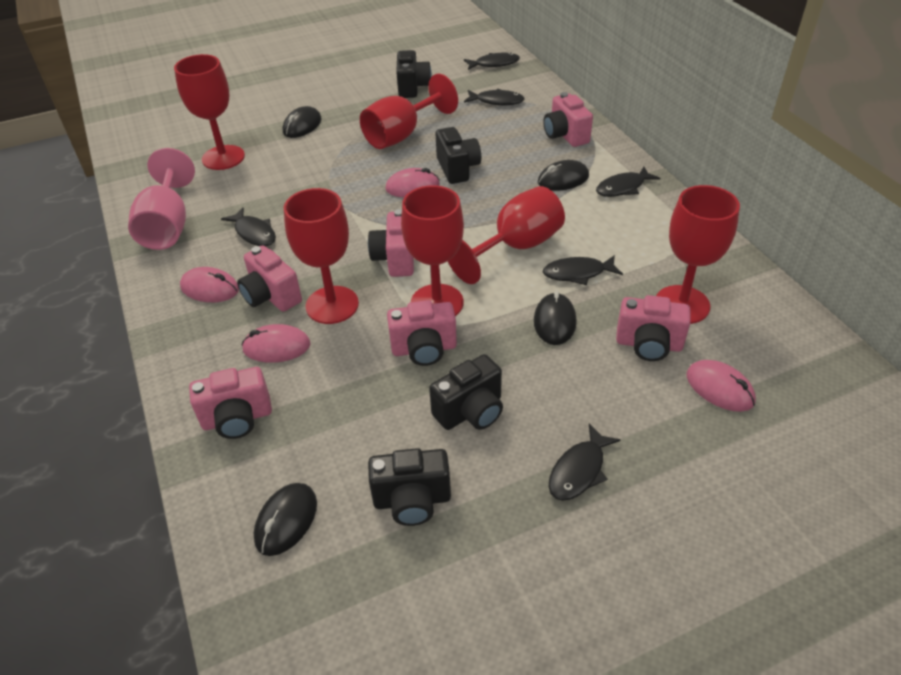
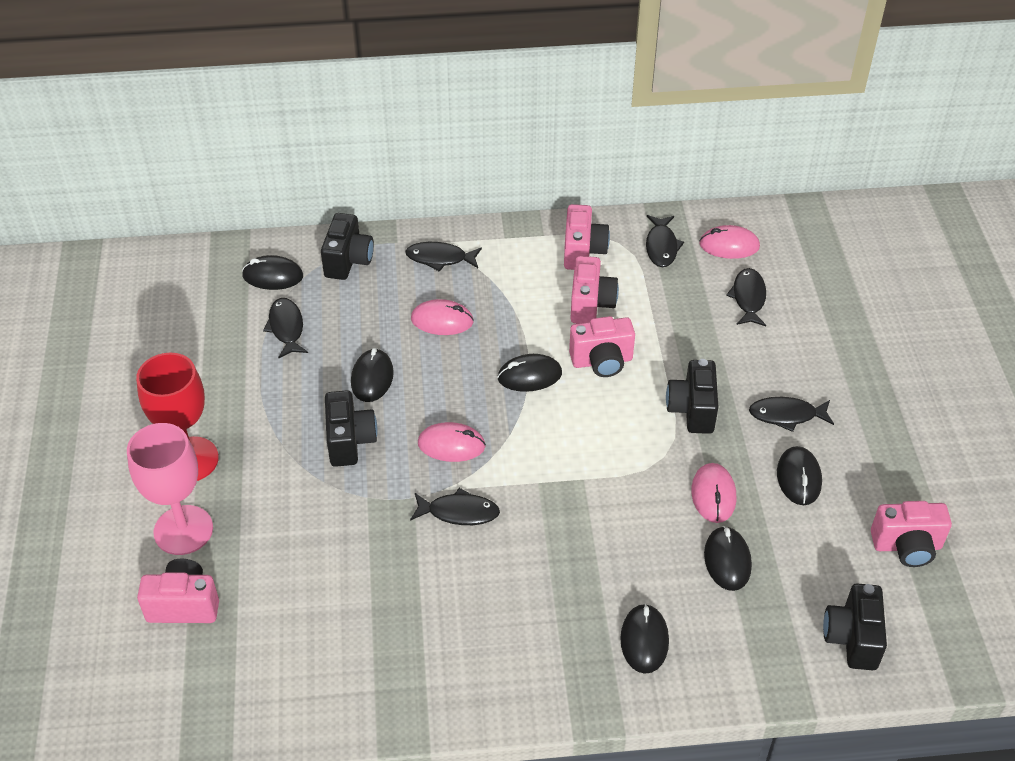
black mouse: 4 -> 6
pink camera: 6 -> 5
red goblet: 6 -> 1

